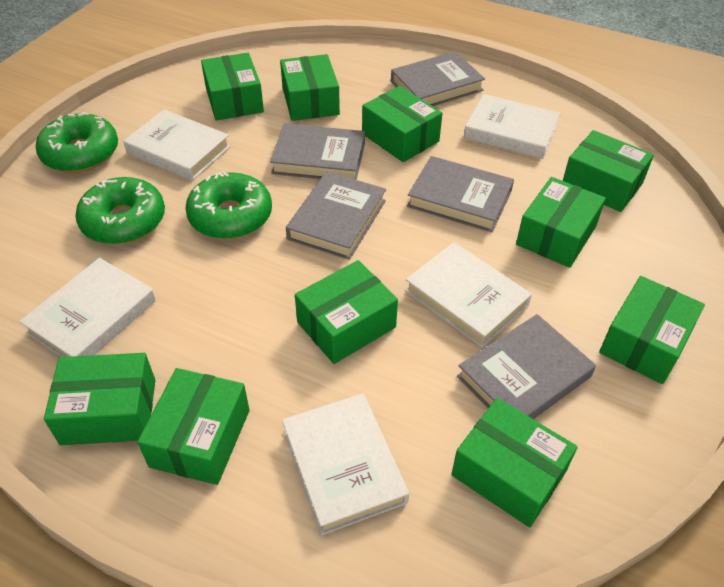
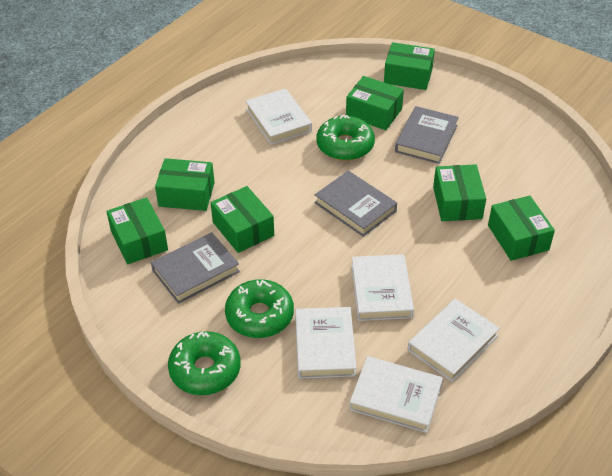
green box: 10 -> 7
grey book: 5 -> 3

